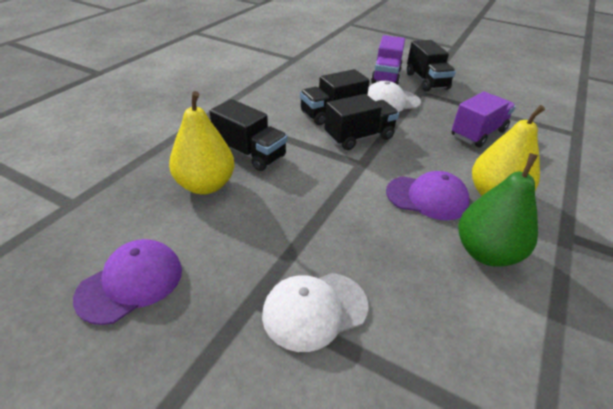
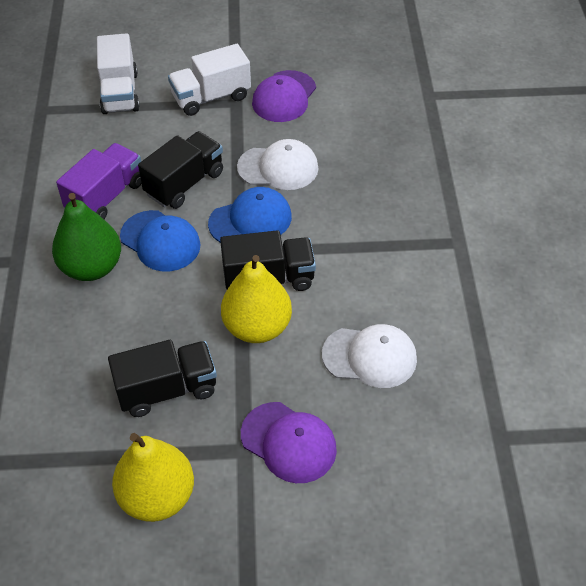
black truck: 4 -> 3
blue cap: 0 -> 2
purple truck: 2 -> 1
white truck: 0 -> 2

